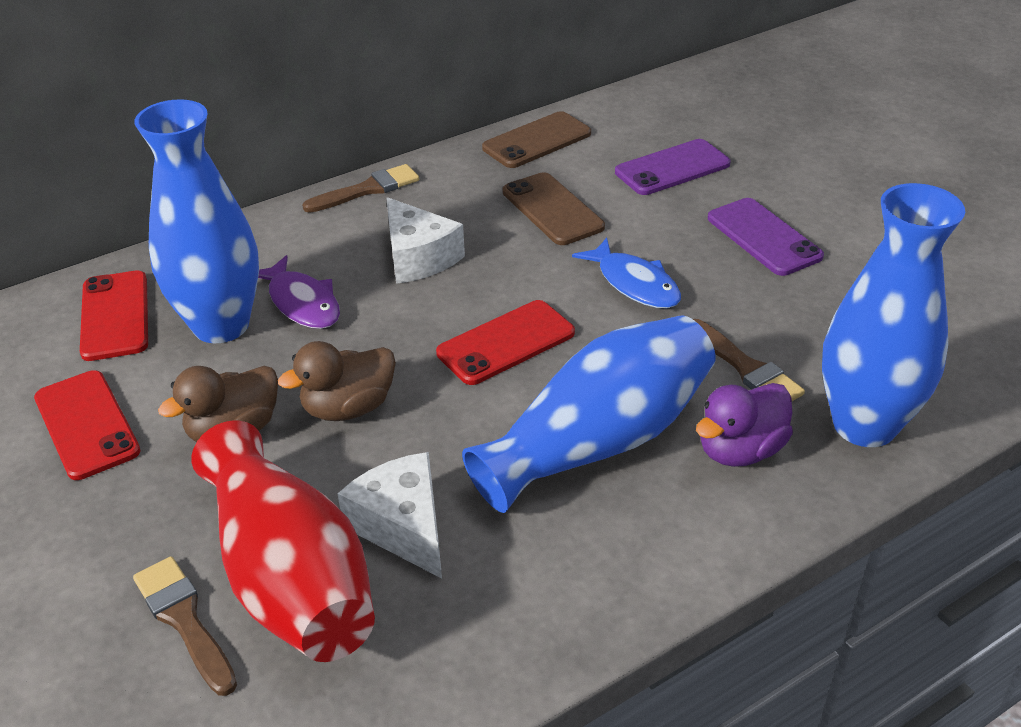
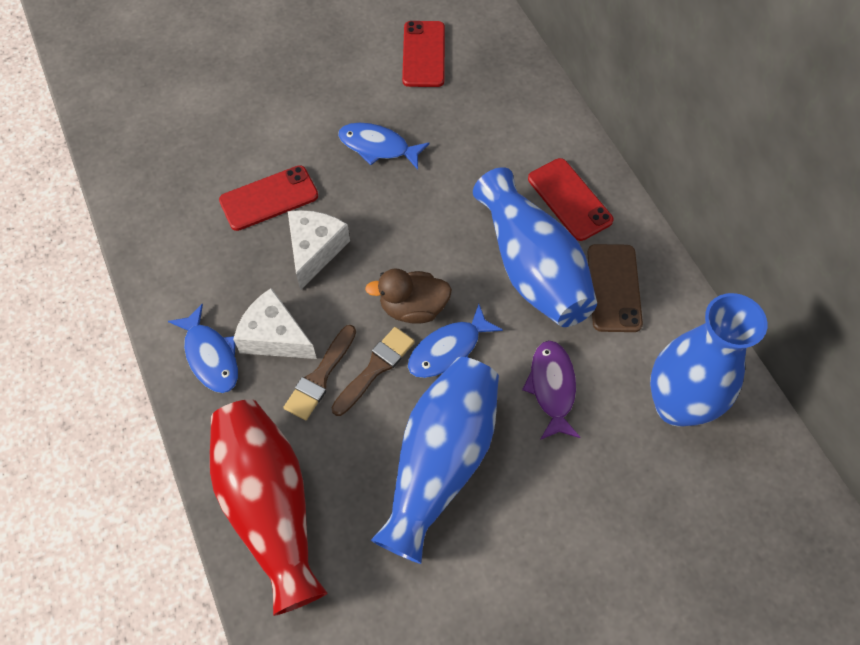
blue fish: 1 -> 3
brown brush: 3 -> 2
brown duck: 2 -> 1
brown phone: 2 -> 1
purple duck: 1 -> 0
purple phone: 2 -> 0

